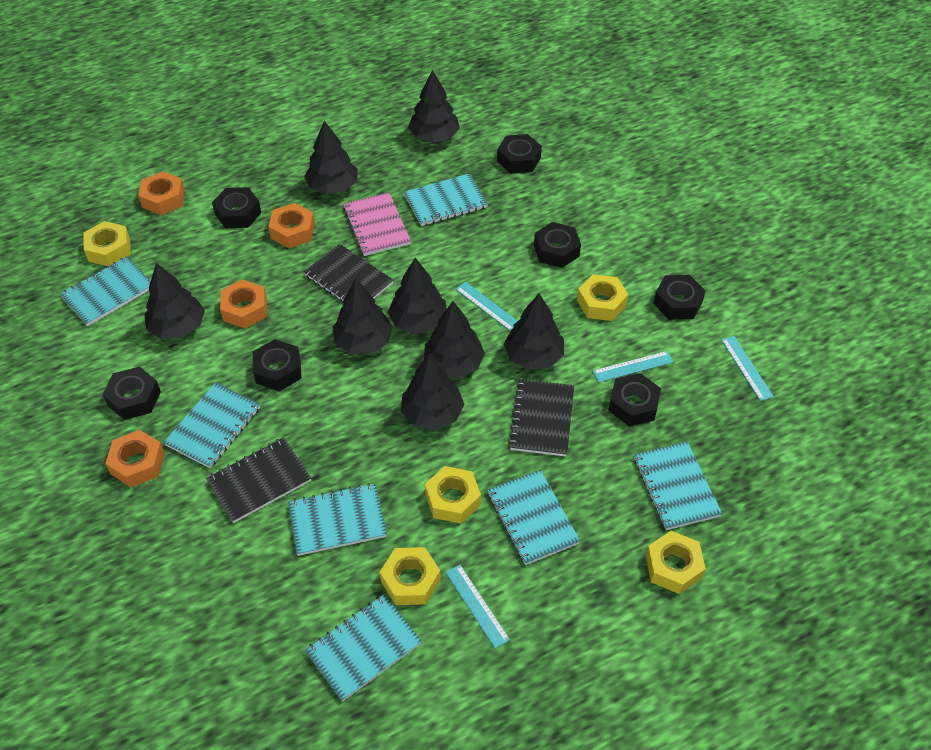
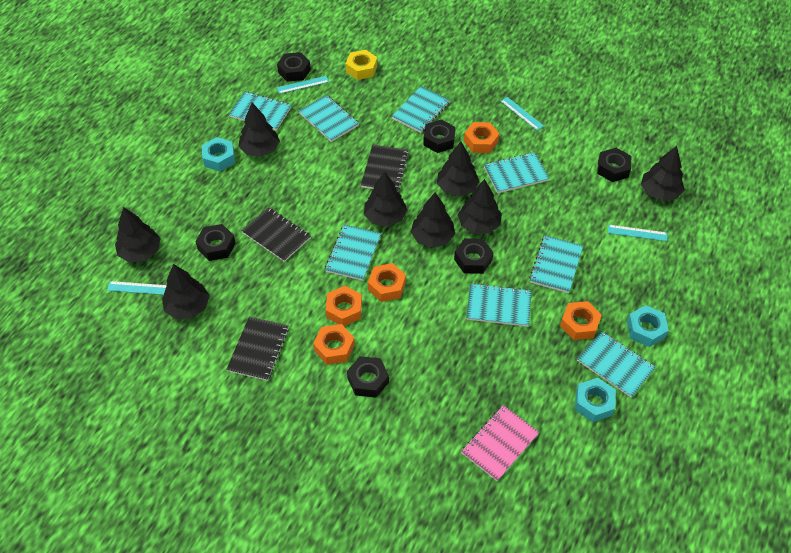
black nut: 7 -> 6
orange nut: 4 -> 5
turquoise notebook: 7 -> 8
turquoise nut: 0 -> 3
yellow nut: 5 -> 1

